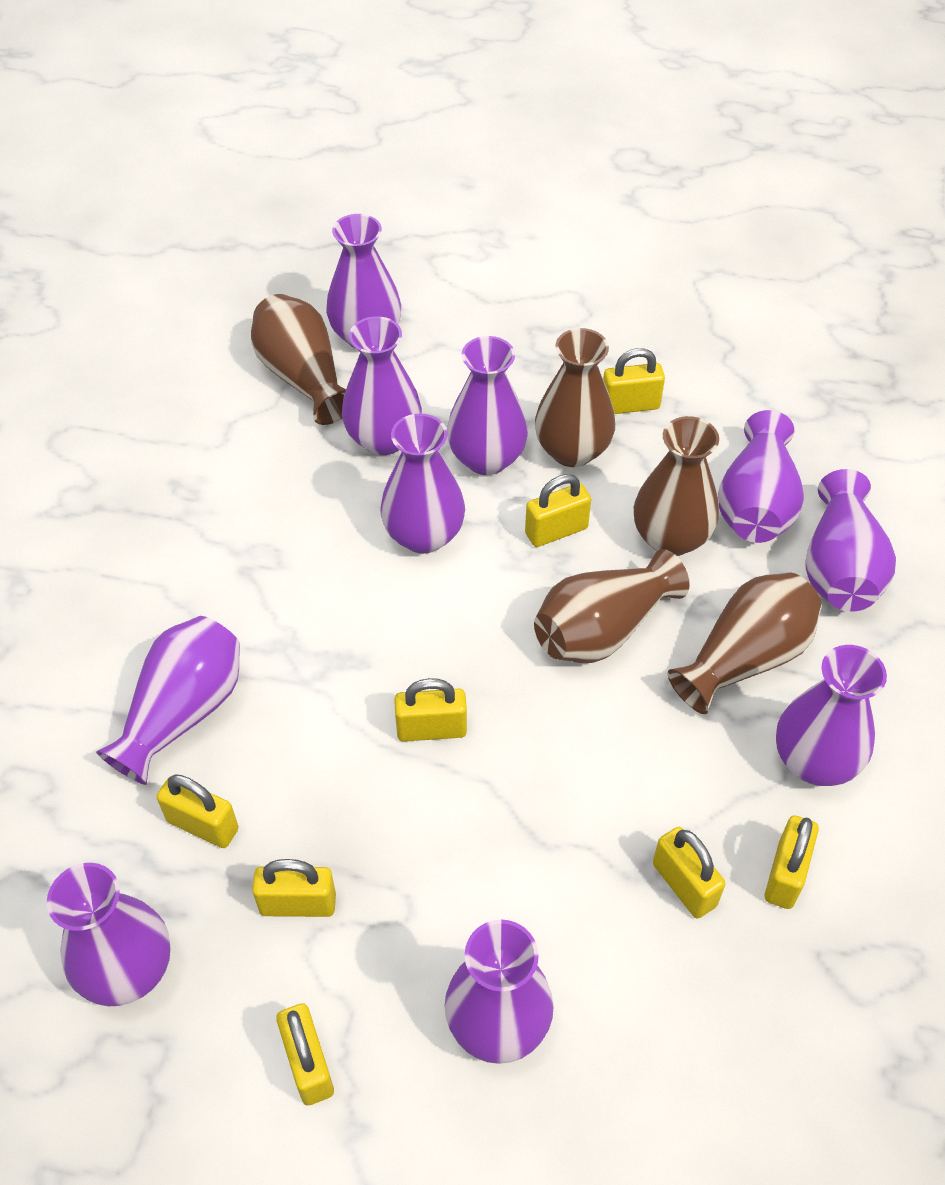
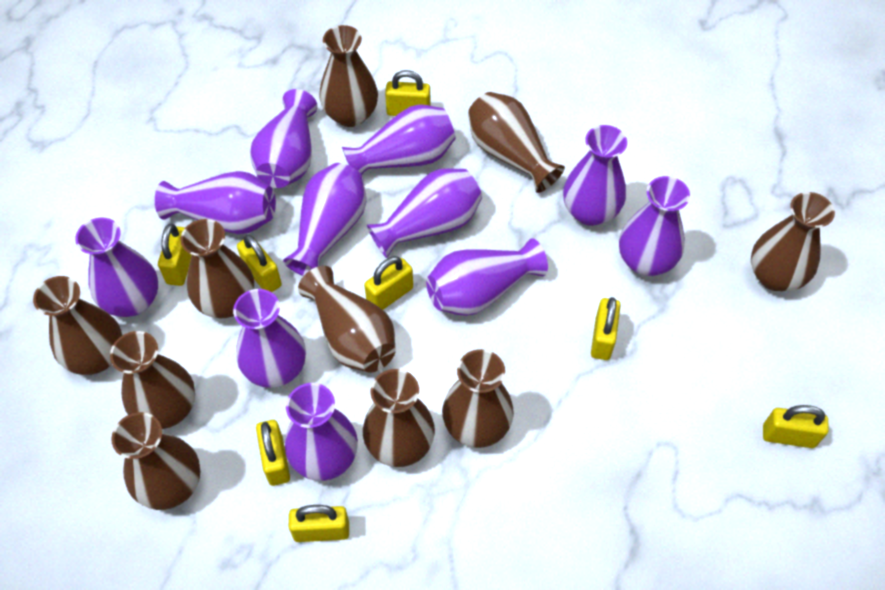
brown vase: 5 -> 10
purple vase: 10 -> 11

